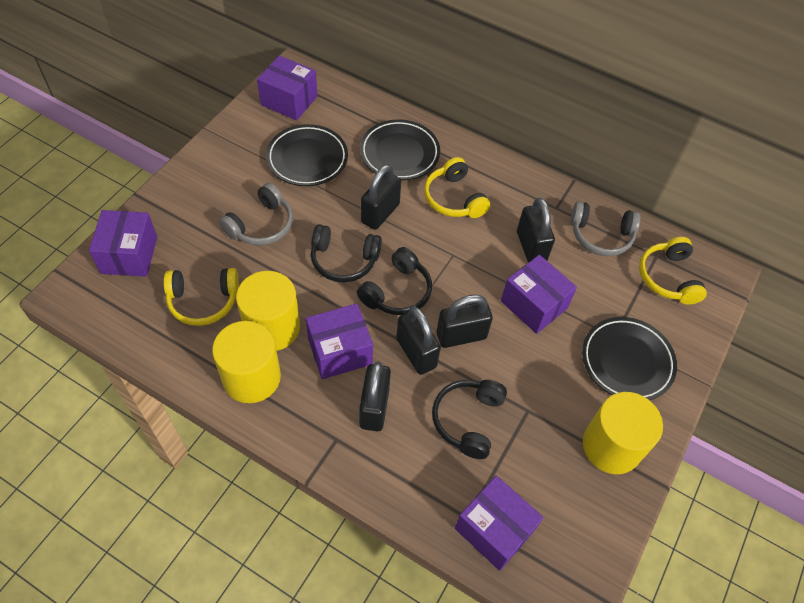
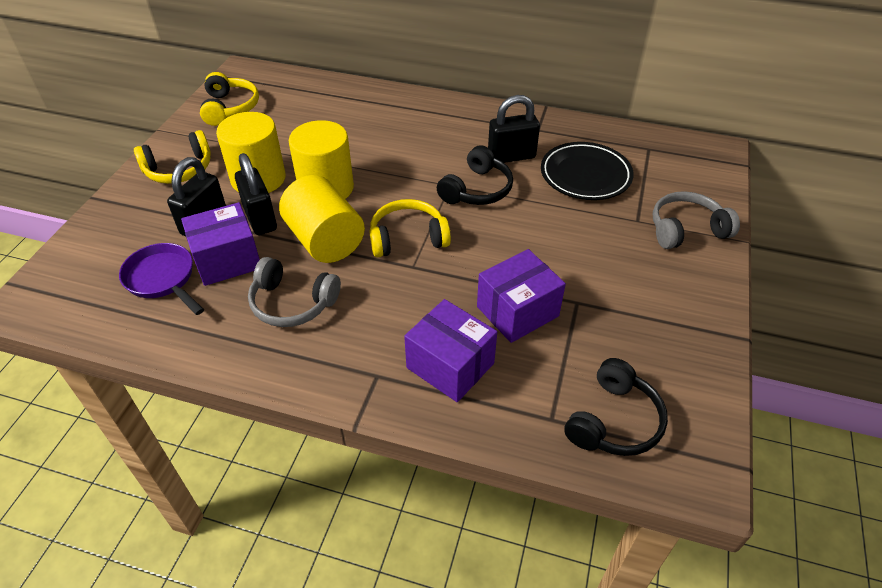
black headphones: 3 -> 2
black padlock: 5 -> 3
black plate: 3 -> 1
purple box: 5 -> 3
purple pan: 0 -> 1

